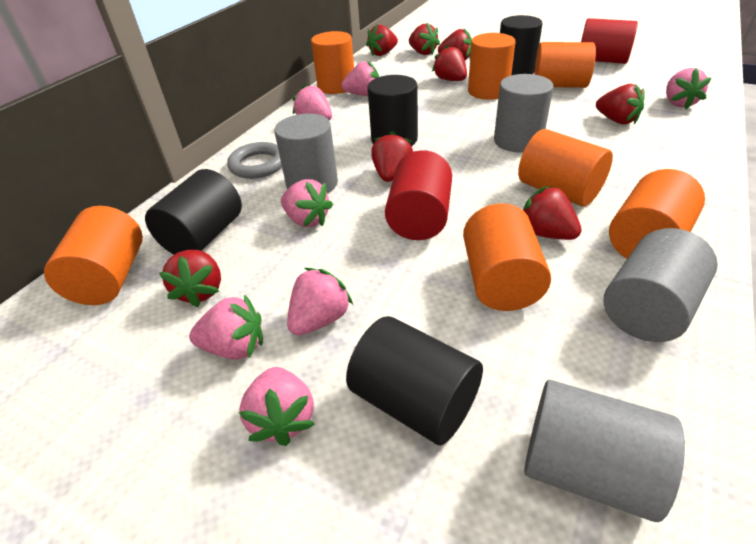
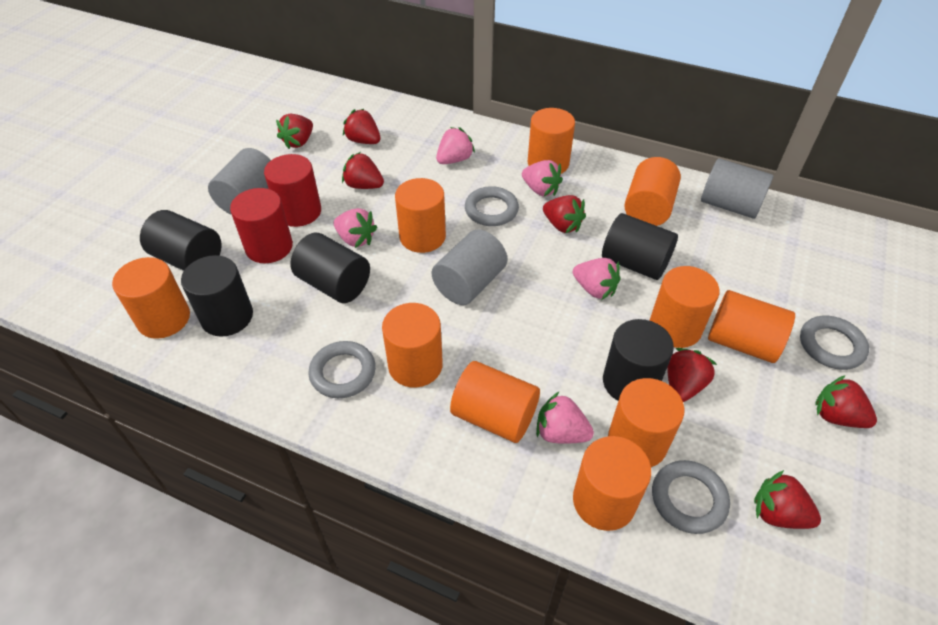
black cylinder: 4 -> 5
grey cylinder: 4 -> 3
grey ring: 1 -> 4
orange cylinder: 7 -> 10
pink strawberry: 7 -> 5
red strawberry: 8 -> 7

